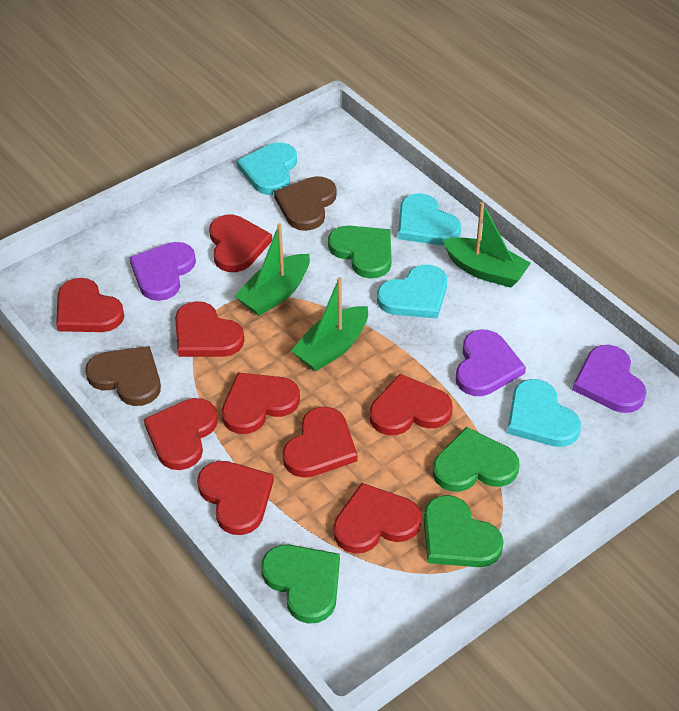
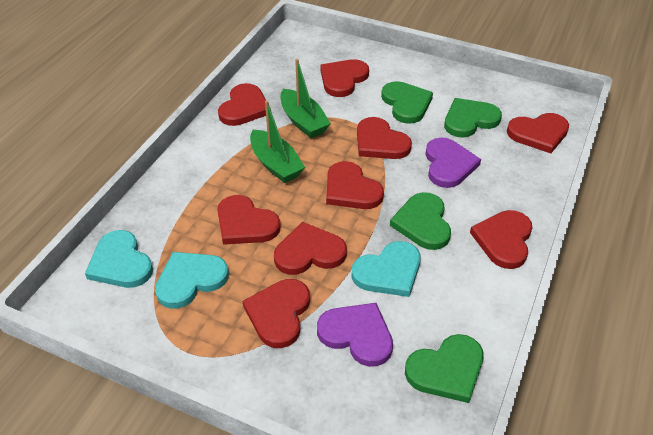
brown heart: 2 -> 0
green boat: 3 -> 2
purple heart: 3 -> 2
turquoise heart: 4 -> 3

